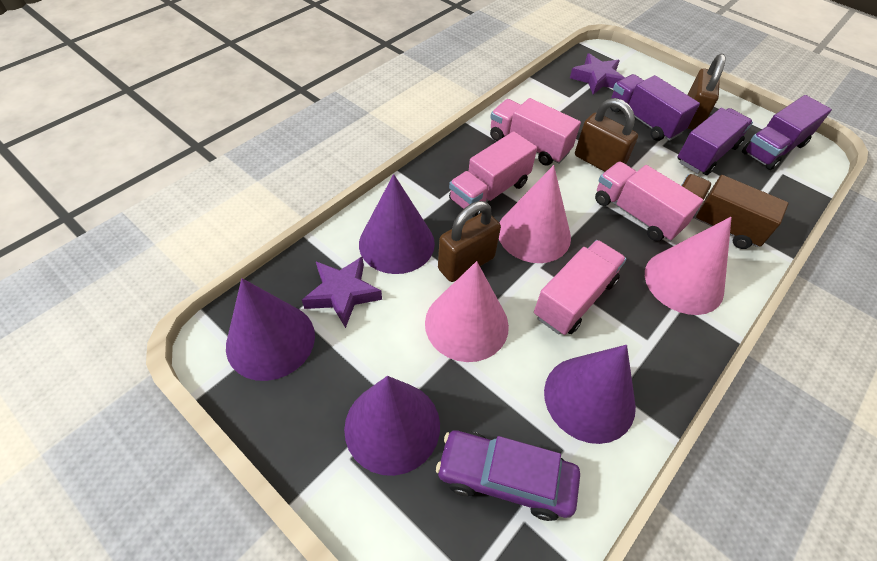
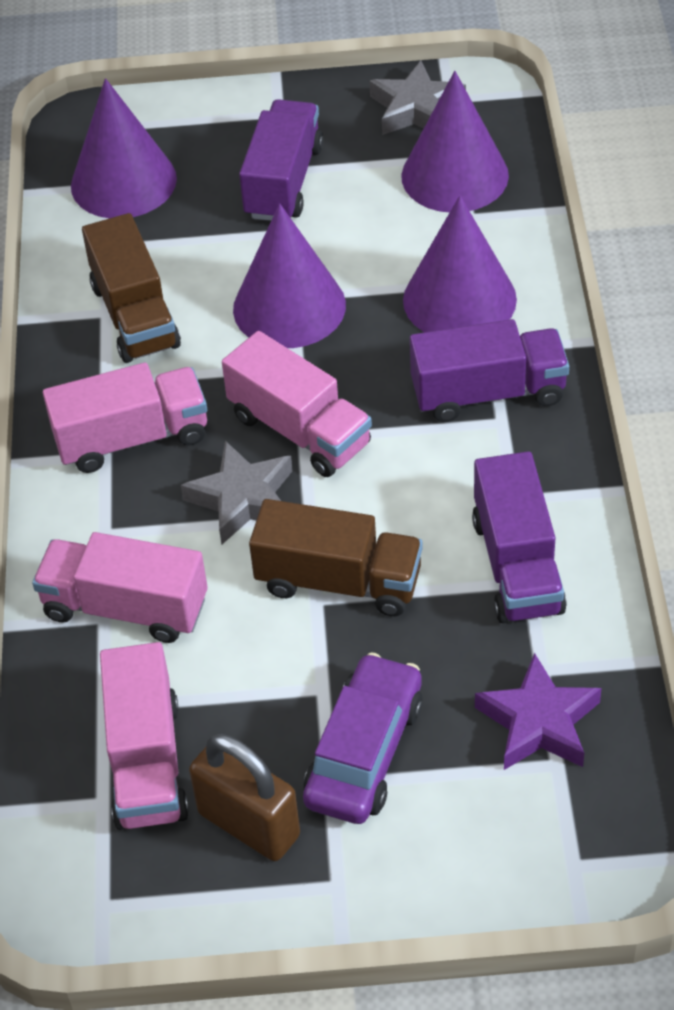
brown padlock: 3 -> 1
brown truck: 1 -> 2
grey star: 0 -> 2
pink cone: 3 -> 0
purple star: 2 -> 1

